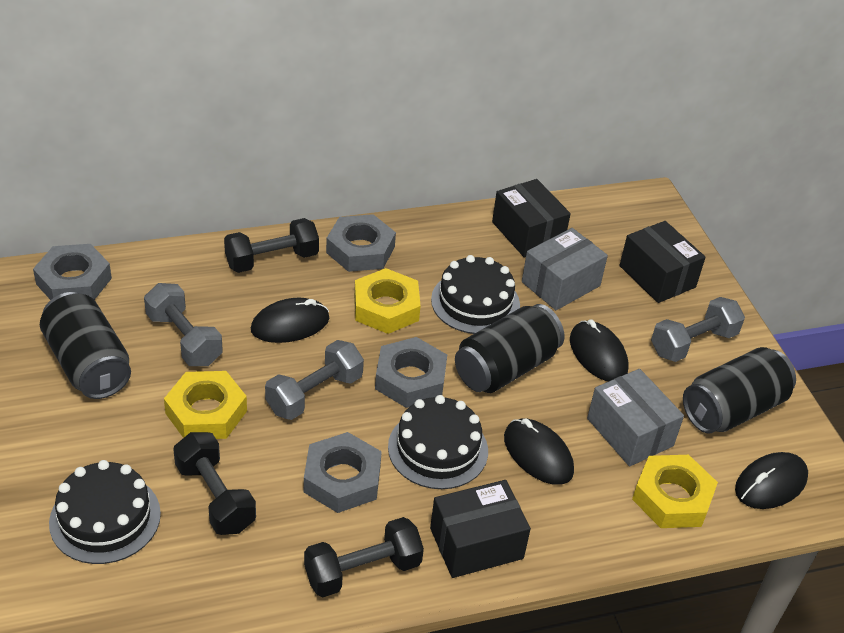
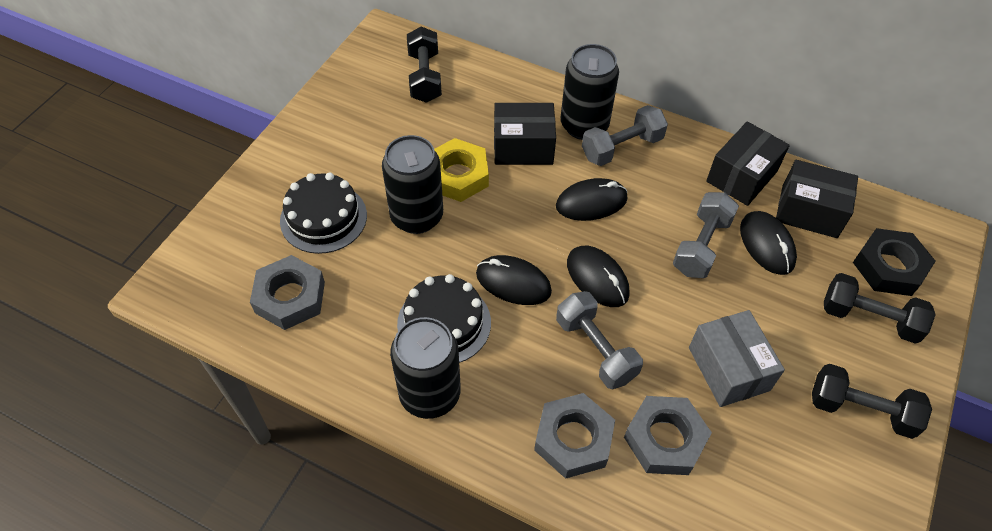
black cake: 3 -> 2
black nut: 0 -> 1
grey box: 2 -> 1
grey nut: 4 -> 3
yellow nut: 3 -> 1

